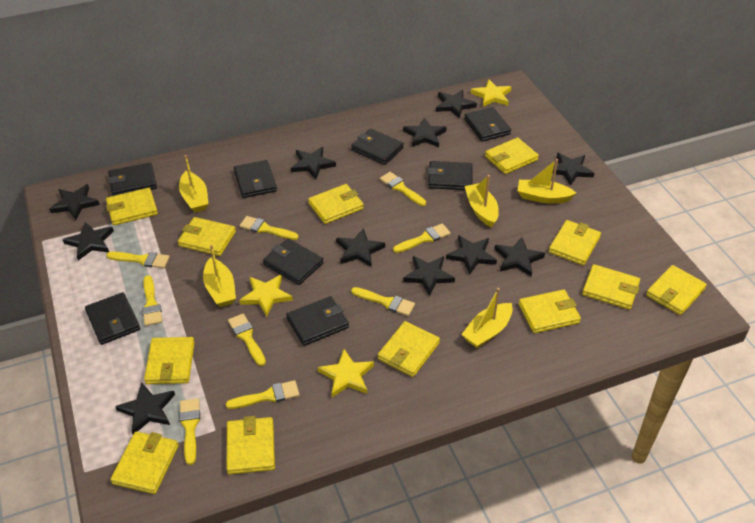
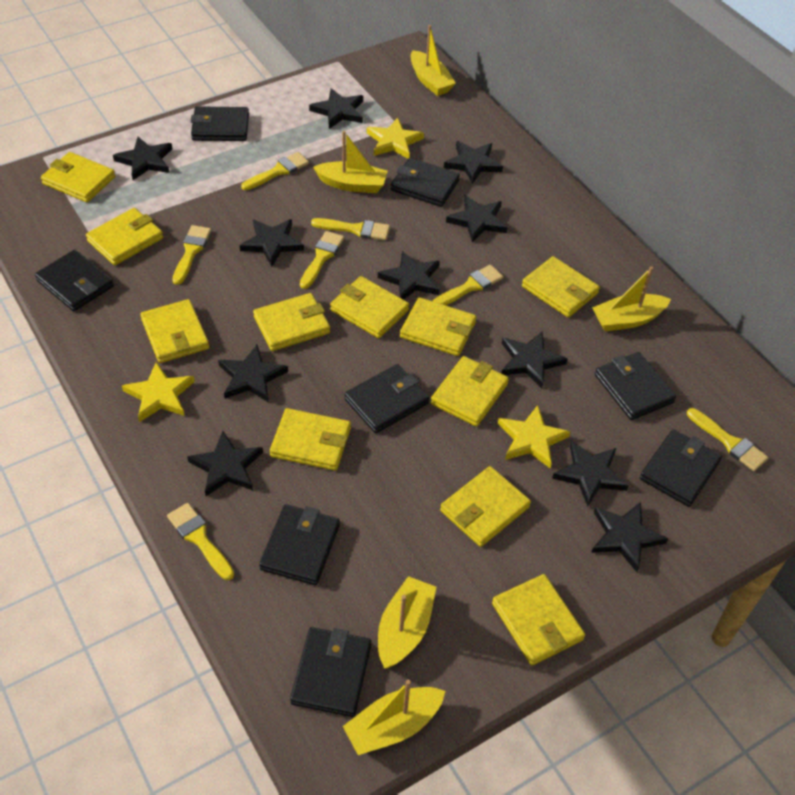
yellow brush: 9 -> 7
yellow wallet: 12 -> 11

